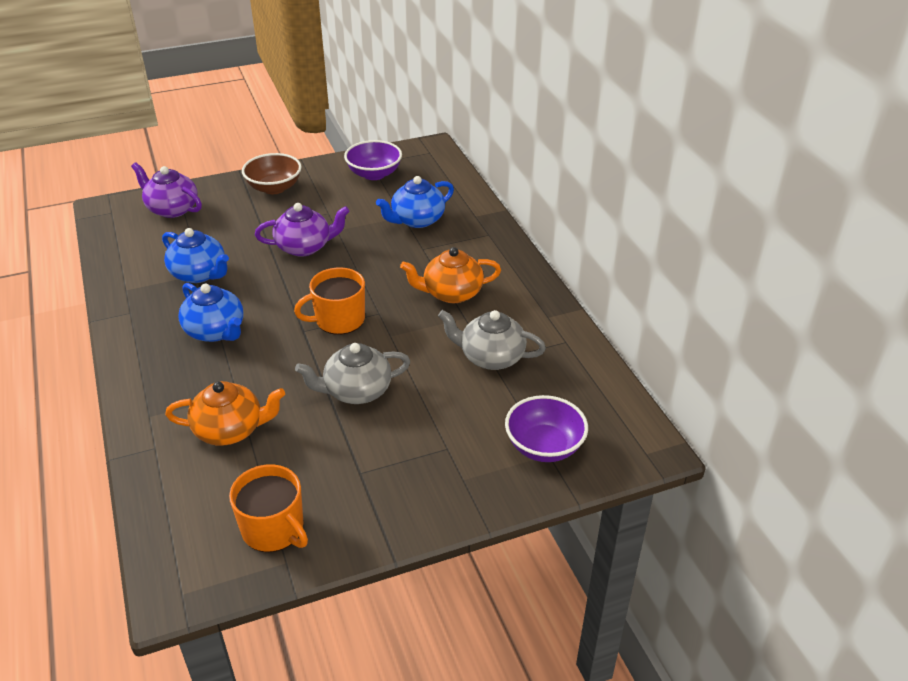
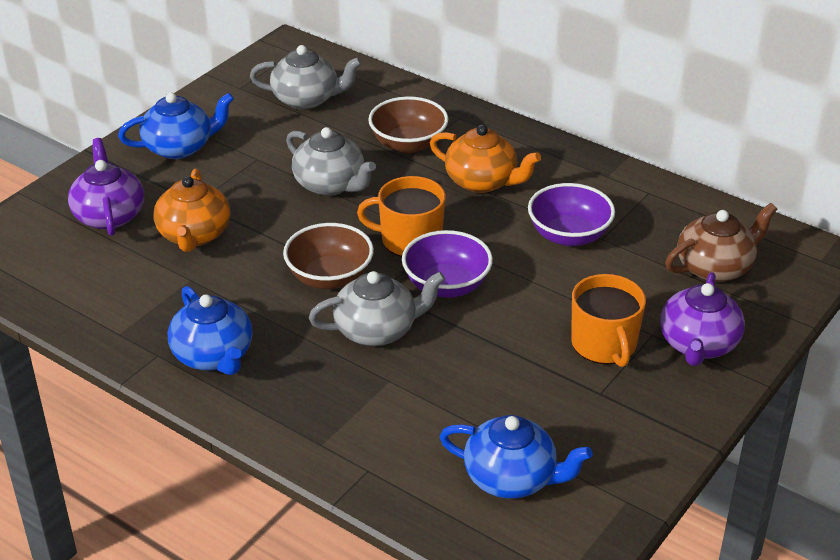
brown bowl: 1 -> 2
brown teapot: 0 -> 1
grey teapot: 2 -> 3

